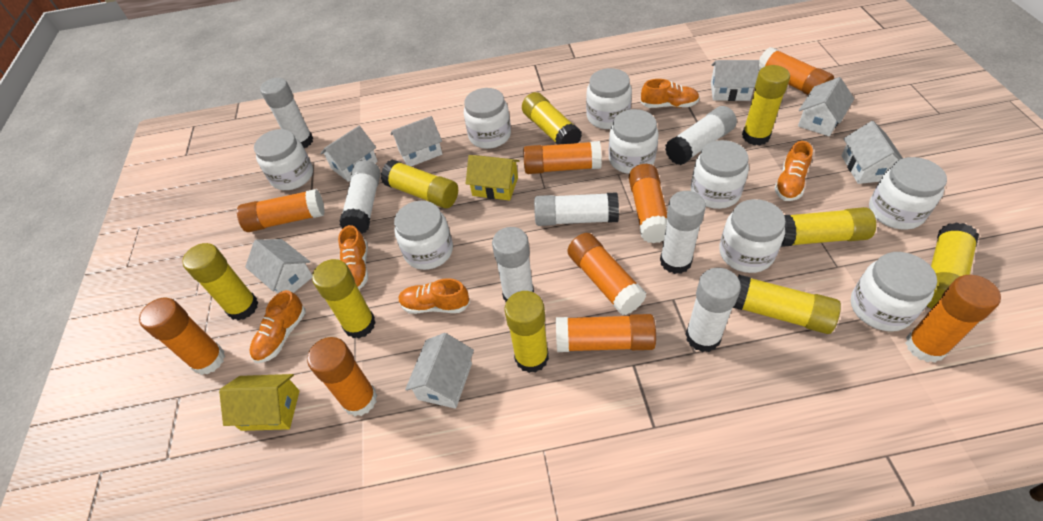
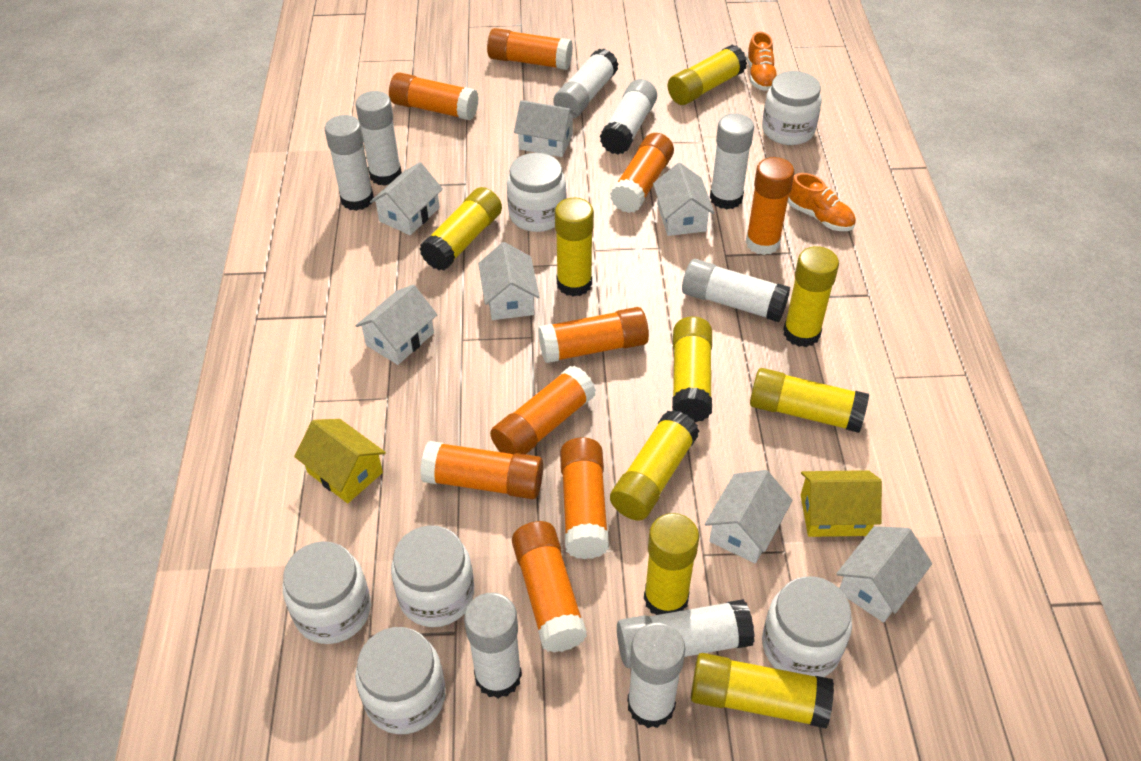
orange shoe: 5 -> 2
white glue stick: 7 -> 9
white jar: 9 -> 6

